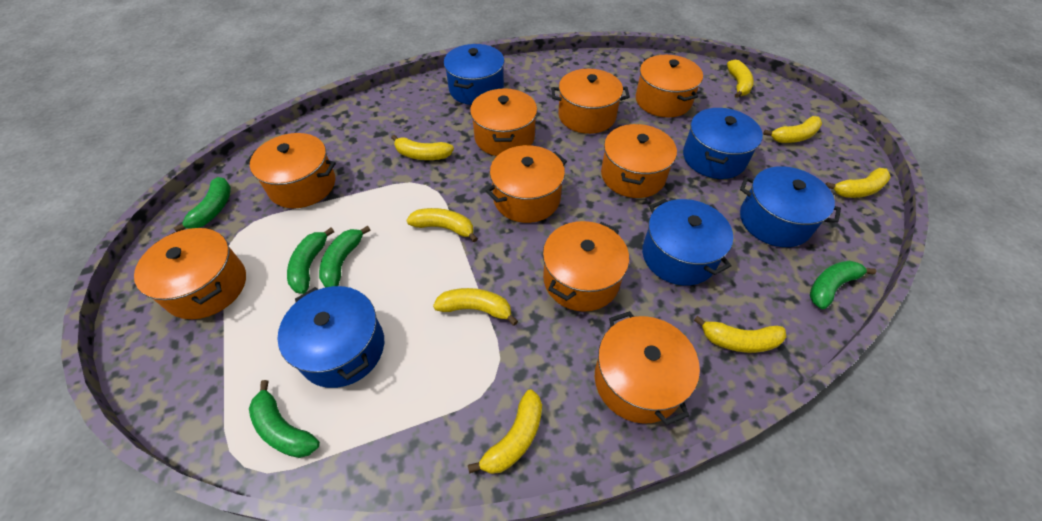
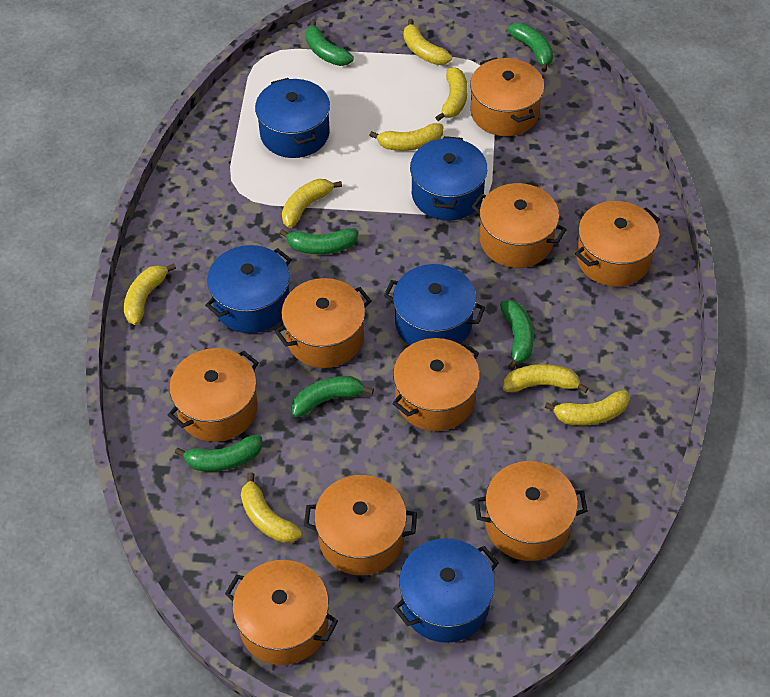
green banana: 5 -> 6

